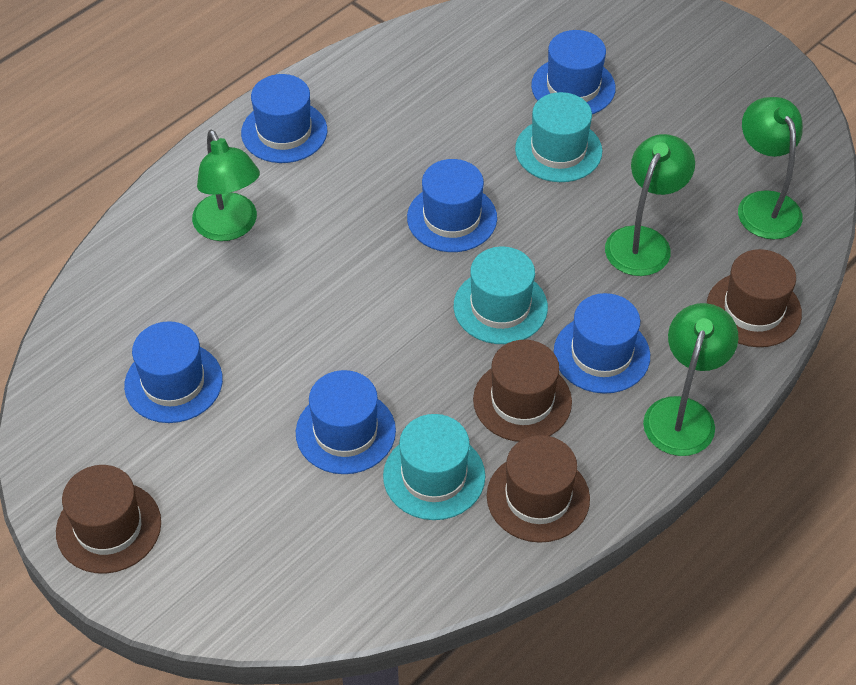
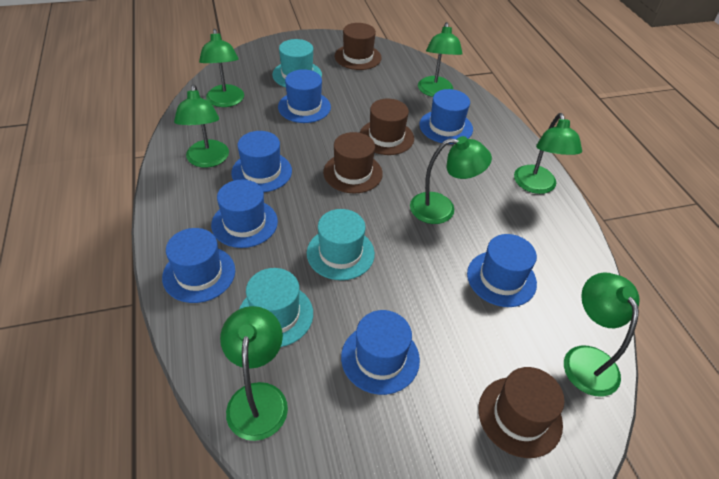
blue hat: 6 -> 7
green lamp: 4 -> 7

